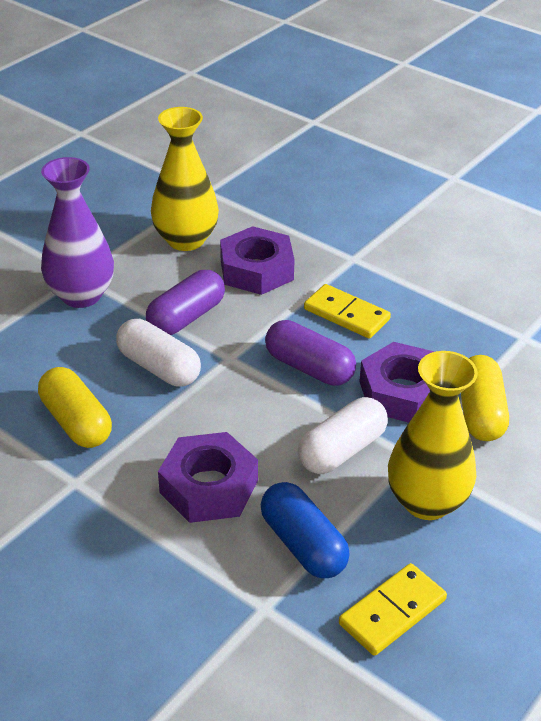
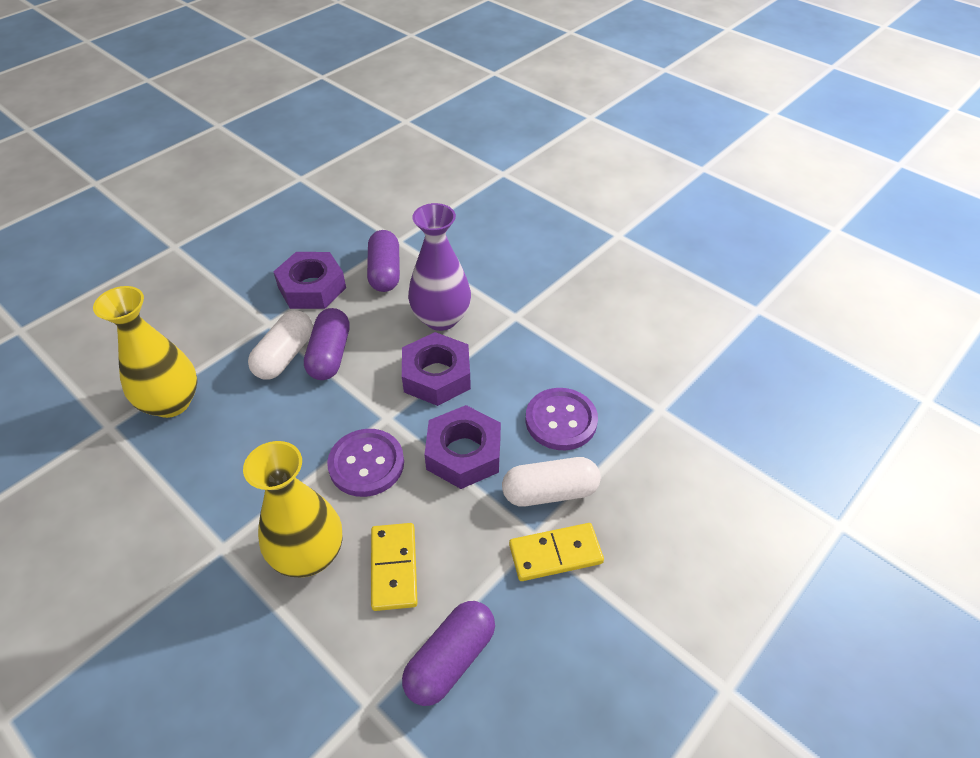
blue capsule: 1 -> 0
purple button: 0 -> 2
purple capsule: 2 -> 3
yellow capsule: 2 -> 0

